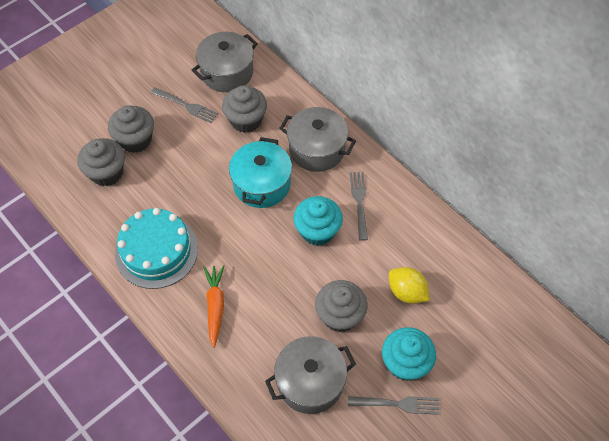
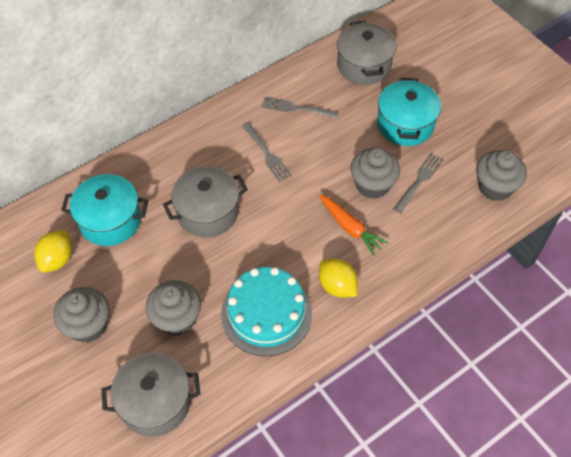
turquoise cupcake: 2 -> 0
turquoise pot: 1 -> 2
yellow lemon: 1 -> 2

